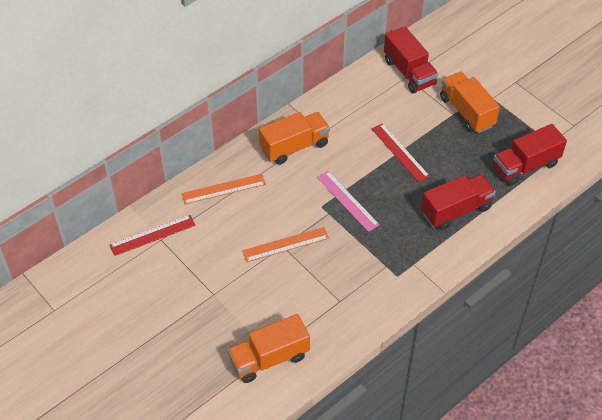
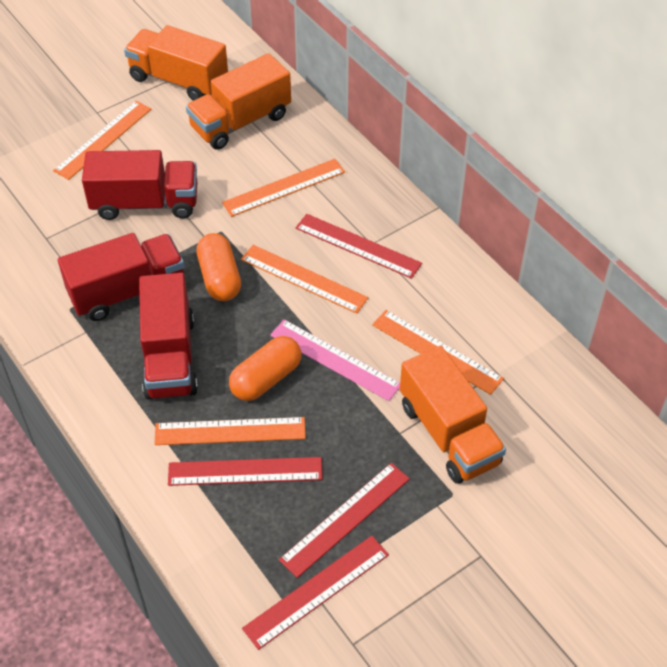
orange capsule: 0 -> 2
orange ruler: 2 -> 5
red ruler: 2 -> 4

